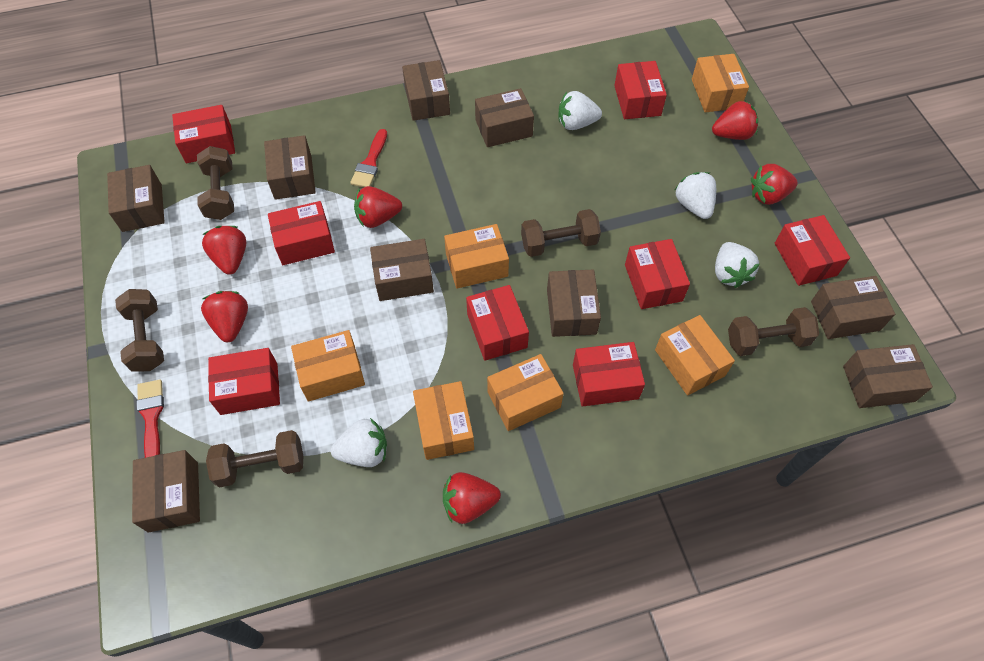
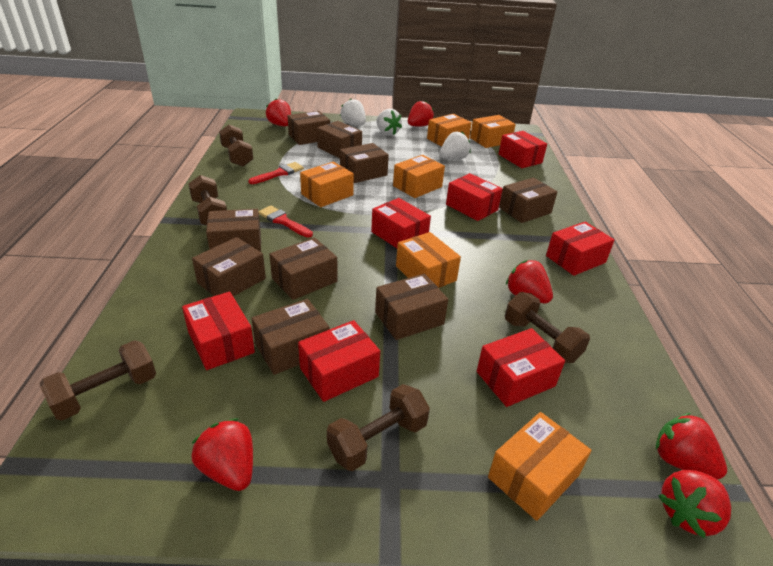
red box: 8 -> 7
white strawberry: 4 -> 3

